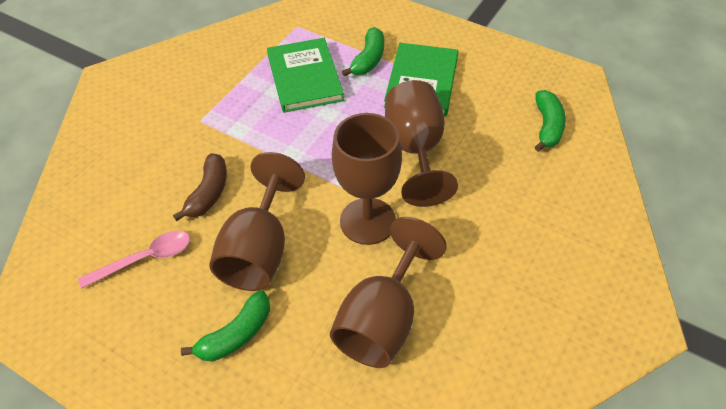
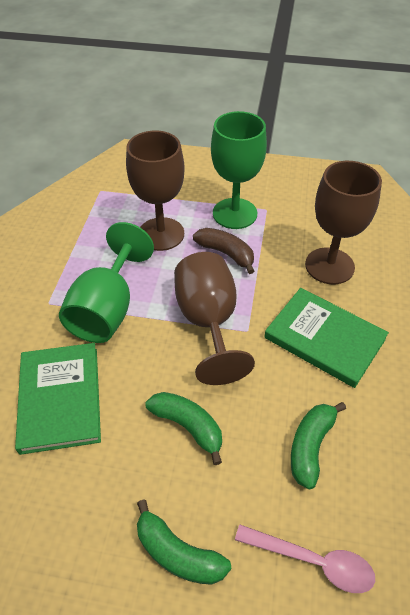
brown goblet: 4 -> 3
green goblet: 0 -> 2

